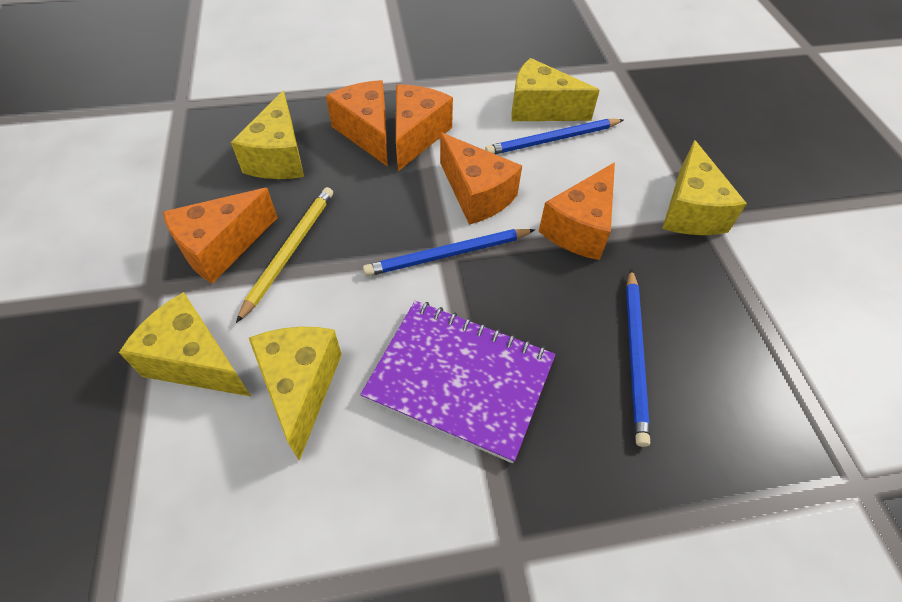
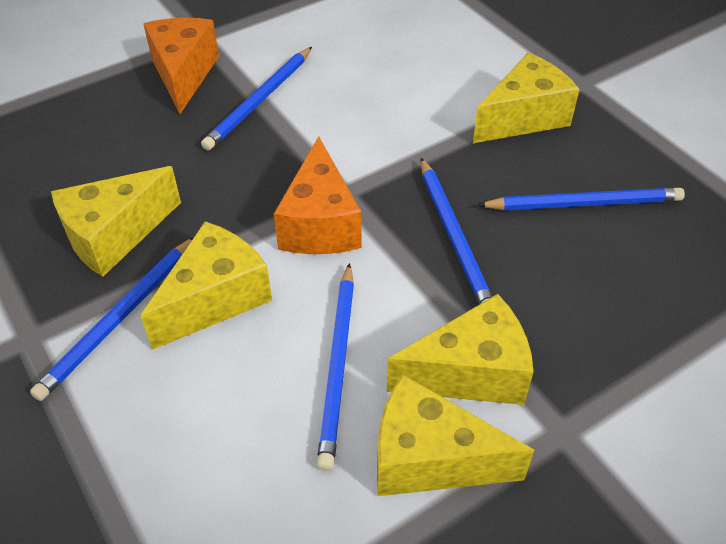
blue pencil: 3 -> 5
orange cheese: 5 -> 2
purple notebook: 1 -> 0
yellow pencil: 1 -> 0

